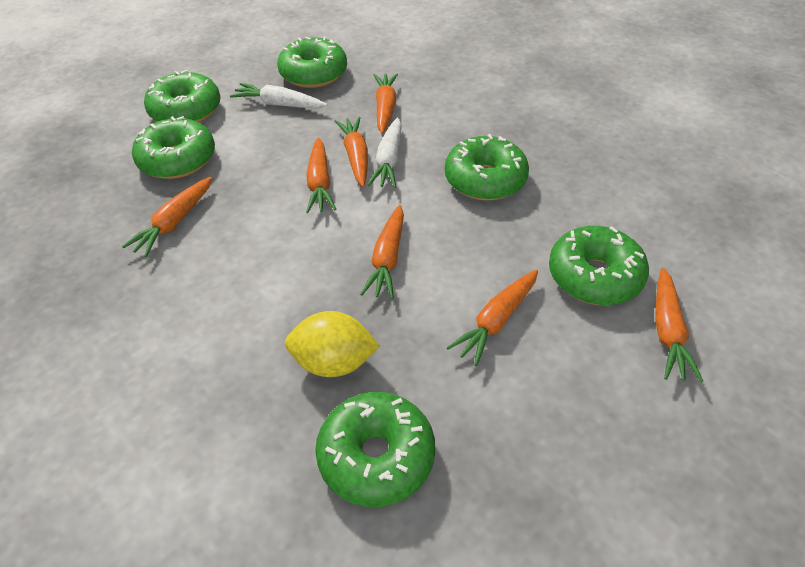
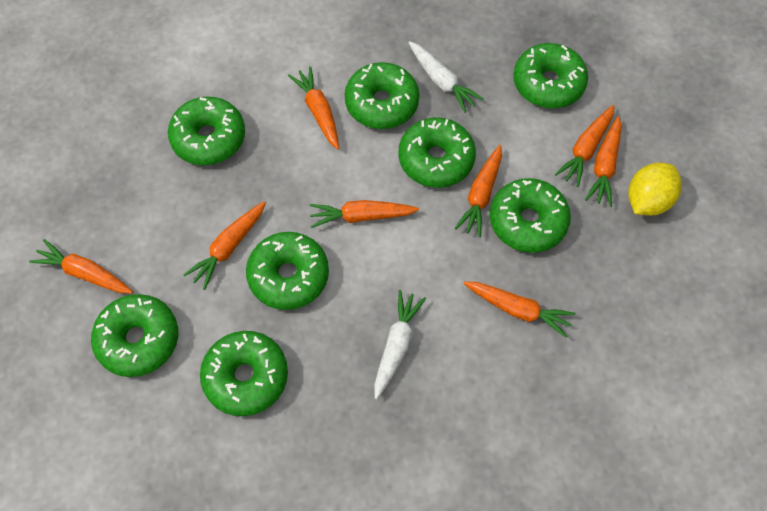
green donut: 6 -> 8
orange carrot: 7 -> 8

